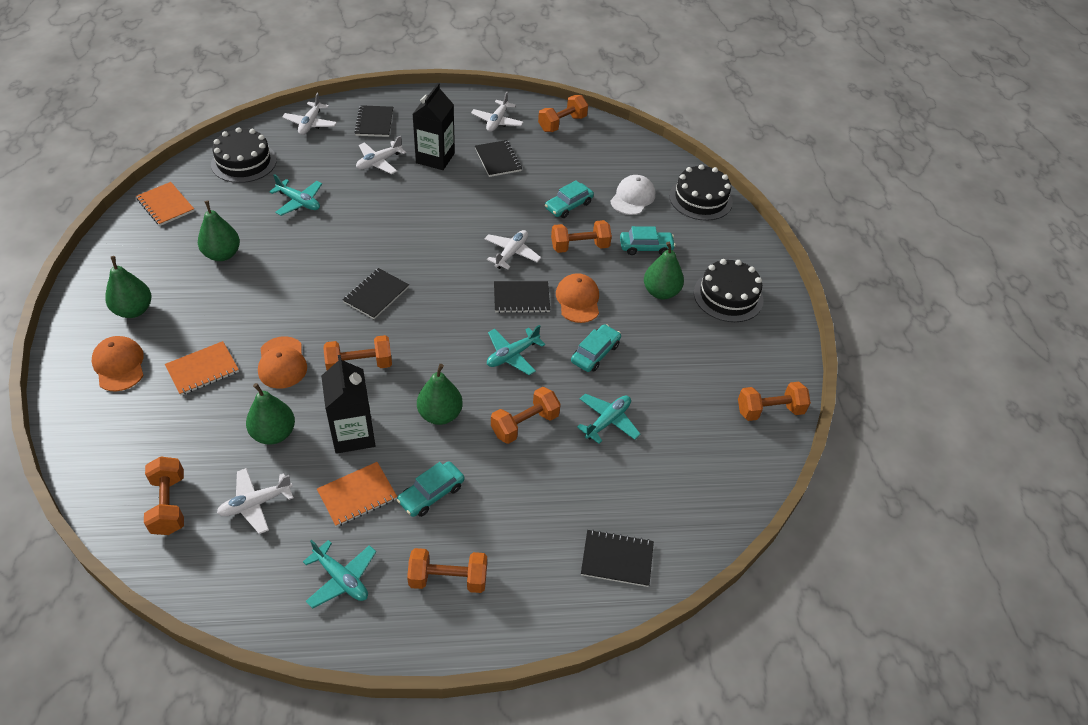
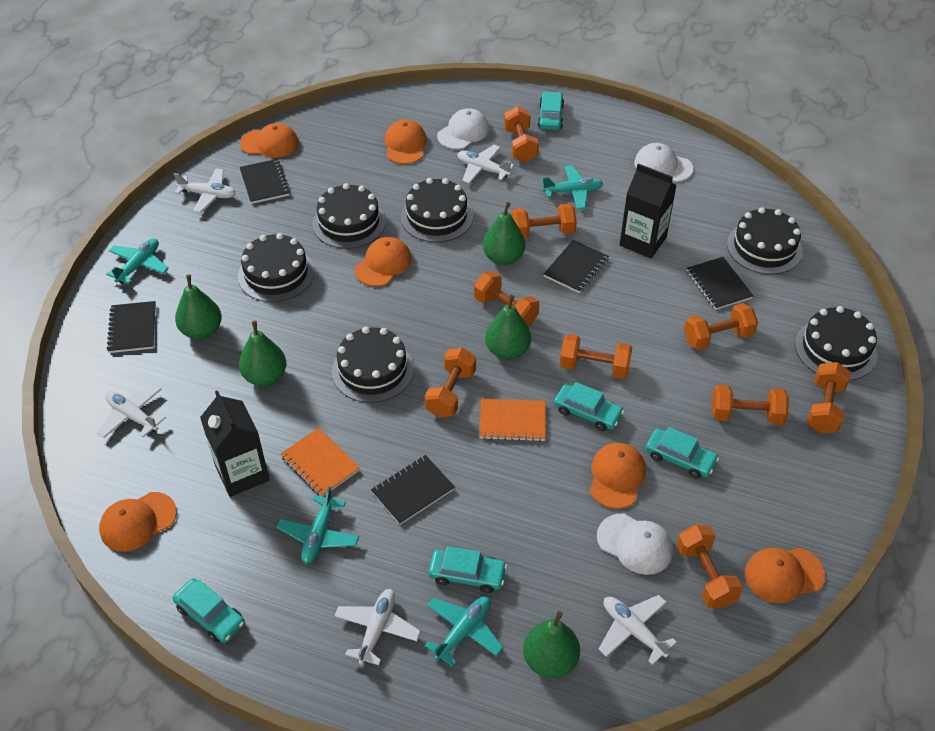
black cake: 3 -> 6
orange cap: 3 -> 6
orange dumbbell: 7 -> 9
orange notebook: 3 -> 2
turquoise car: 4 -> 5
white cap: 1 -> 3

